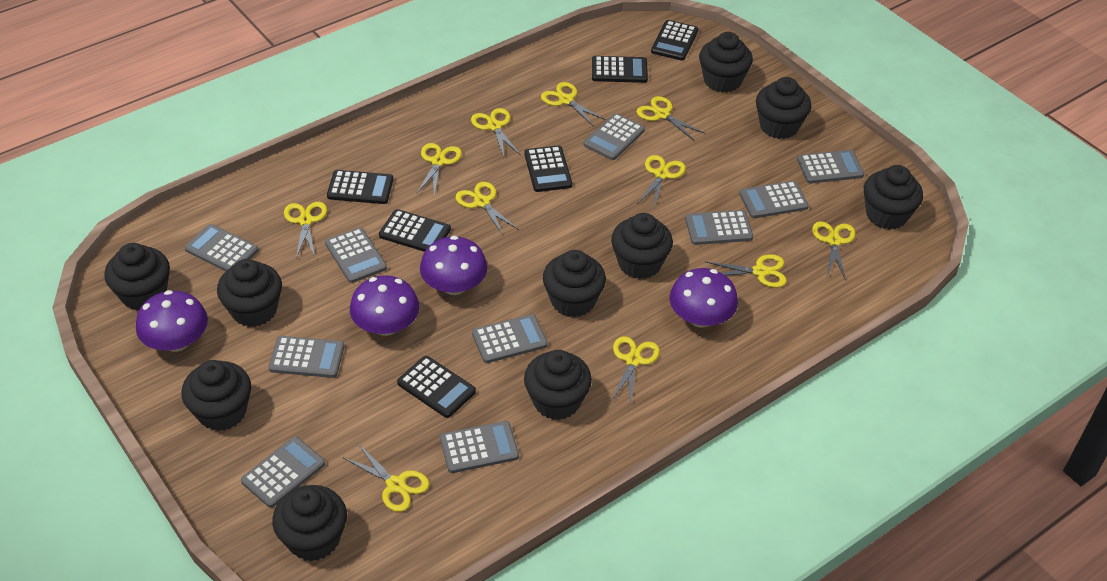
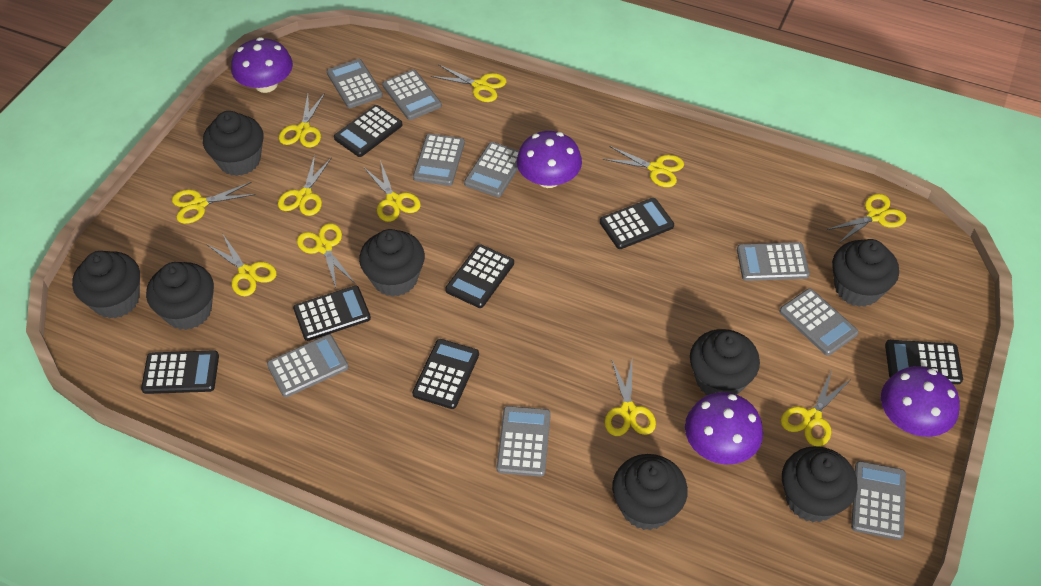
black calculator: 6 -> 7
black cupcake: 10 -> 8
grey calculator: 10 -> 9

